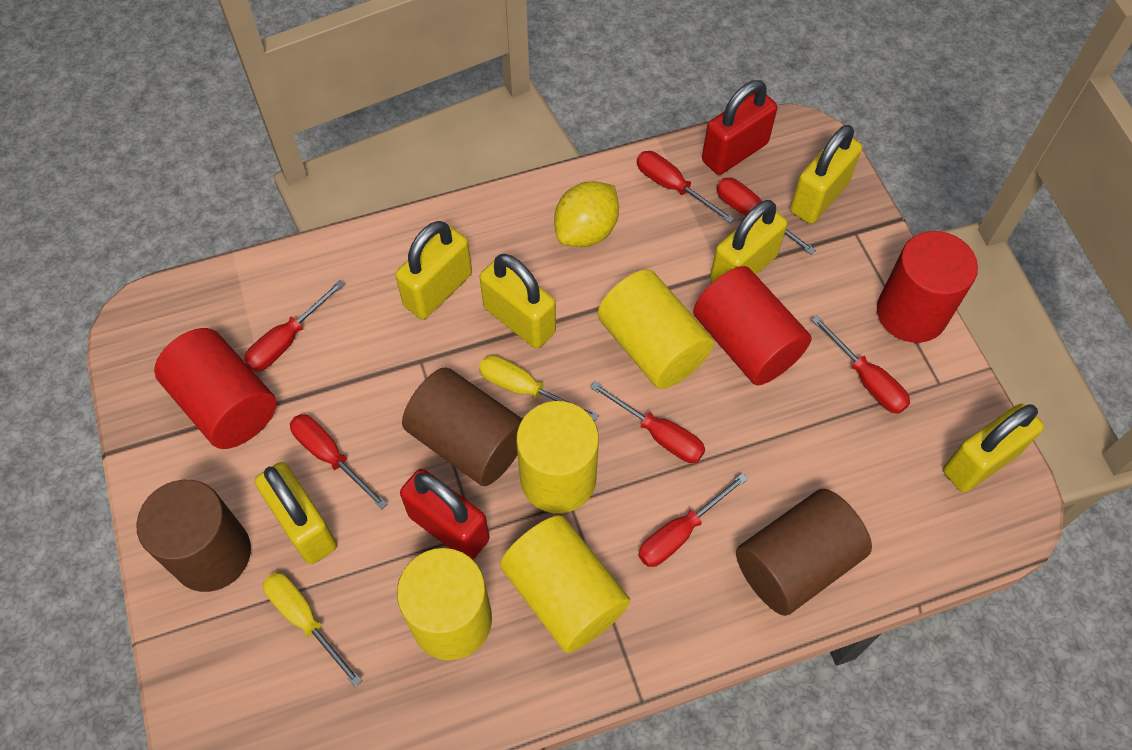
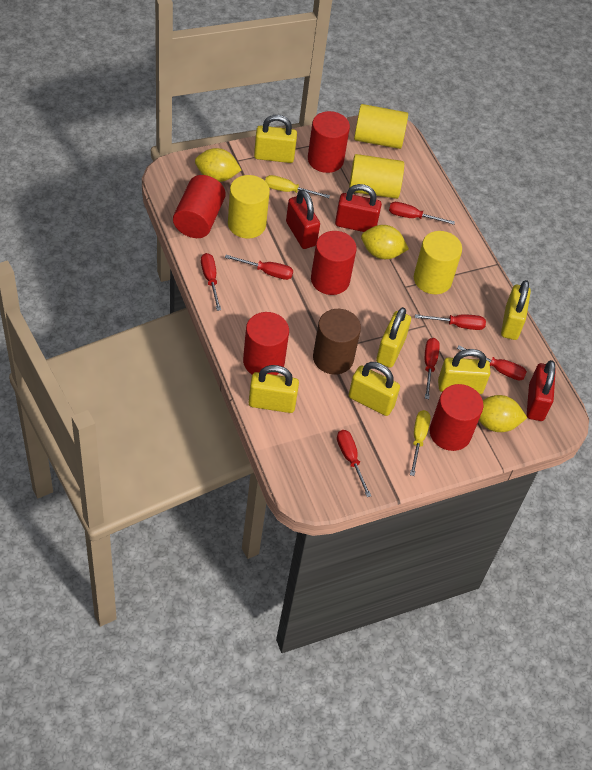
brown cylinder: 3 -> 1
red cylinder: 3 -> 5
red padlock: 2 -> 3
yellow lemon: 1 -> 3

